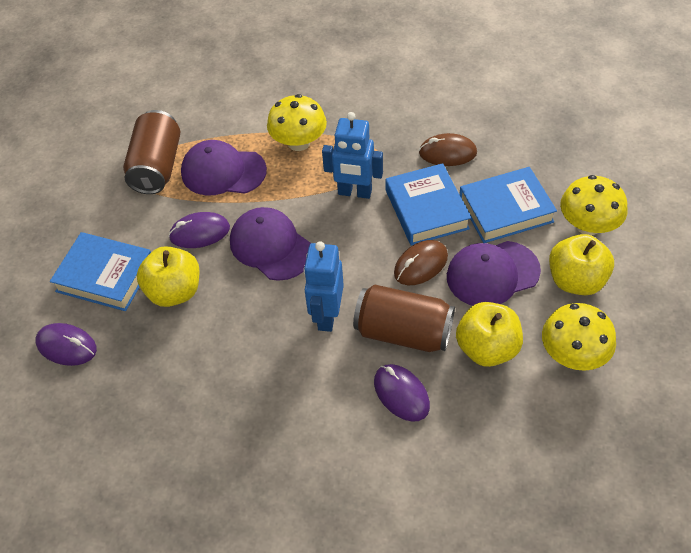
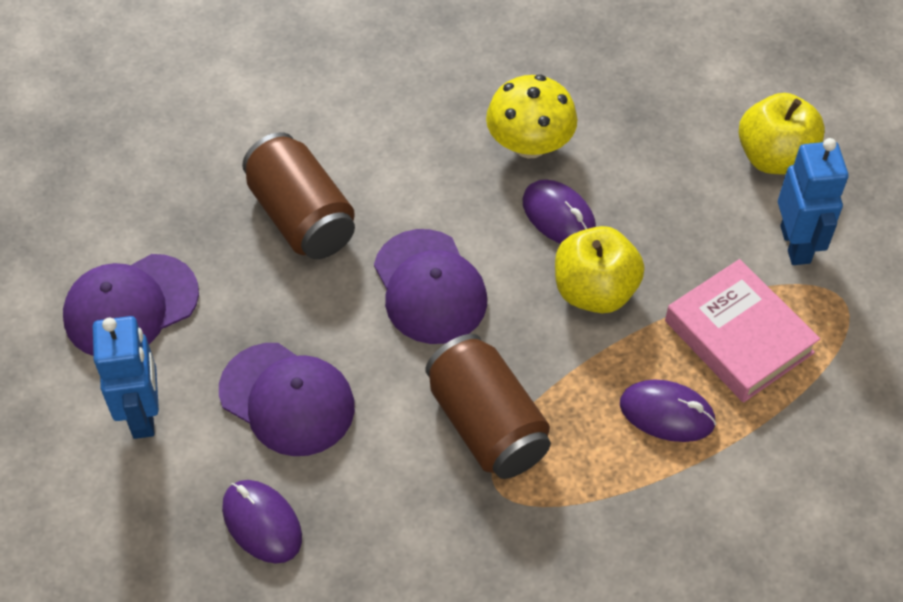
blue book: 3 -> 0
brown mouse: 2 -> 0
pink book: 0 -> 1
yellow apple: 3 -> 2
yellow mushroom: 3 -> 1

